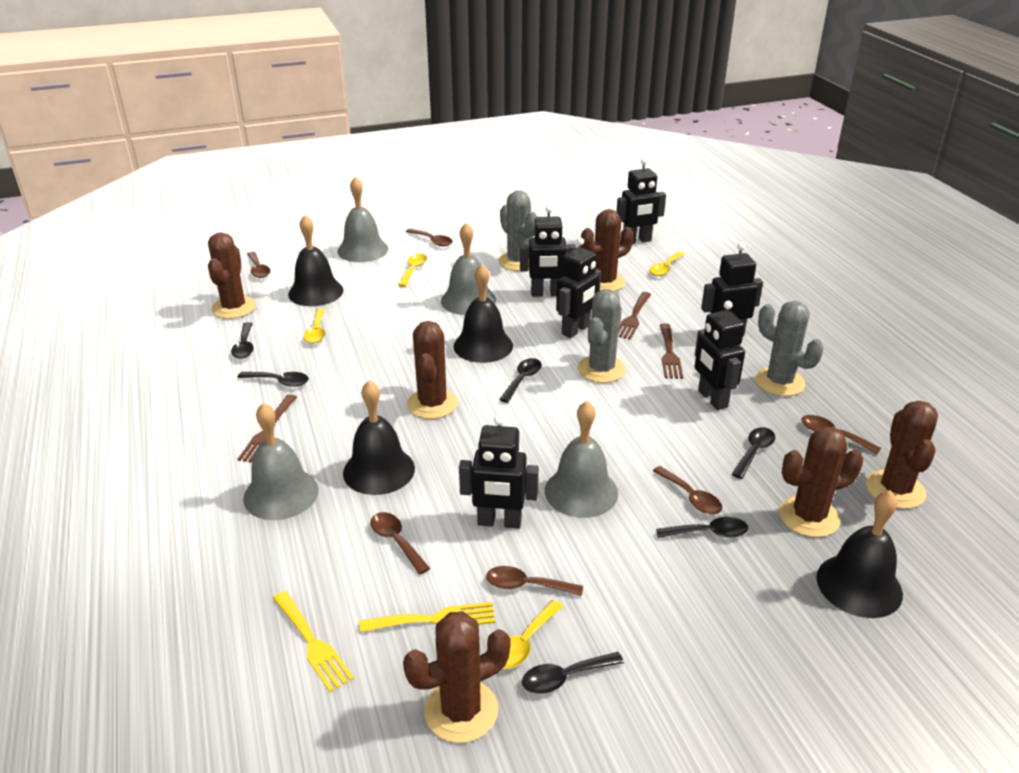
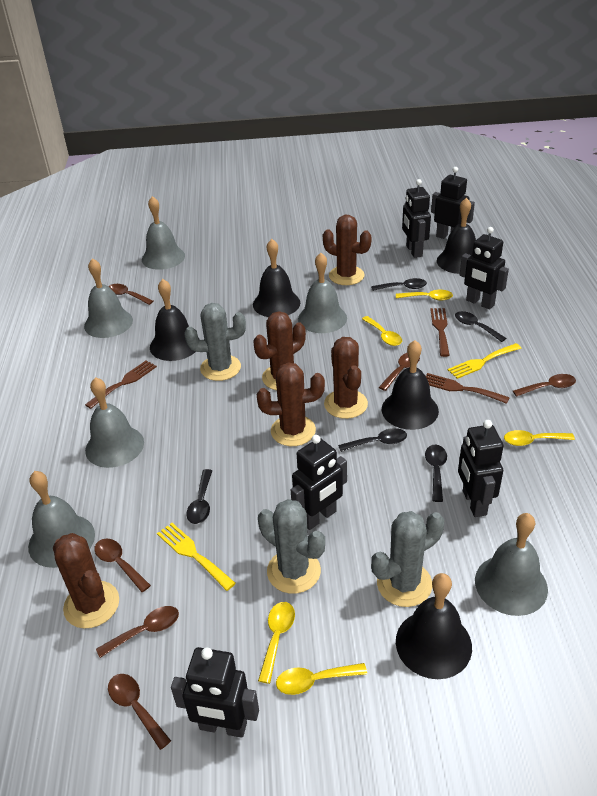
black bell: 4 -> 5
black spoon: 6 -> 5
brown cactus: 6 -> 5
grey bell: 4 -> 6
yellow spoon: 4 -> 5

